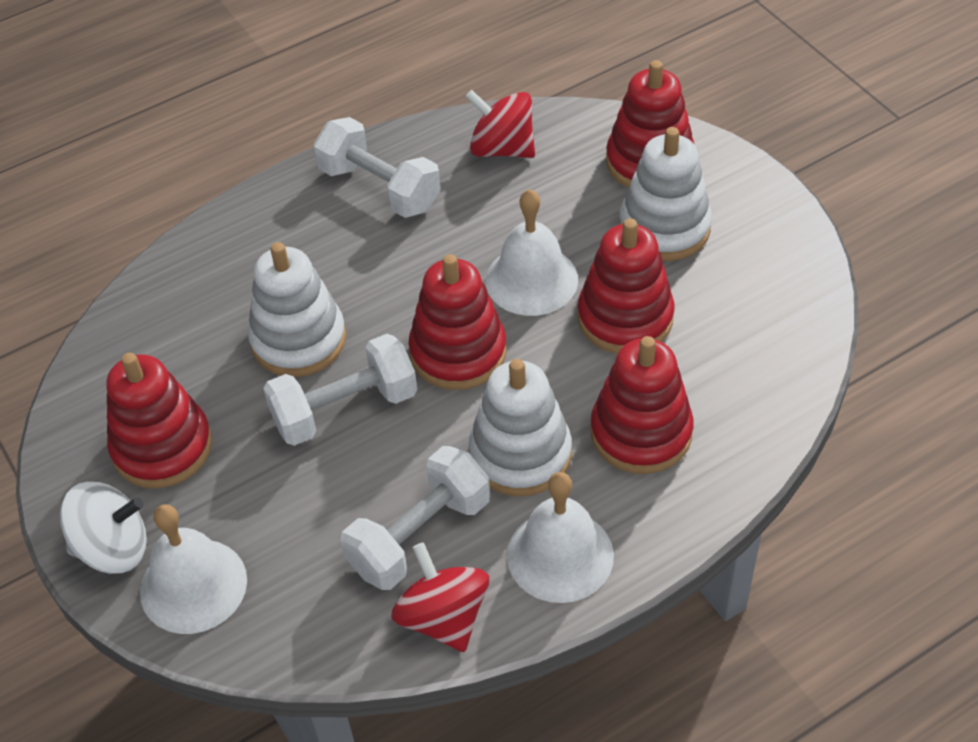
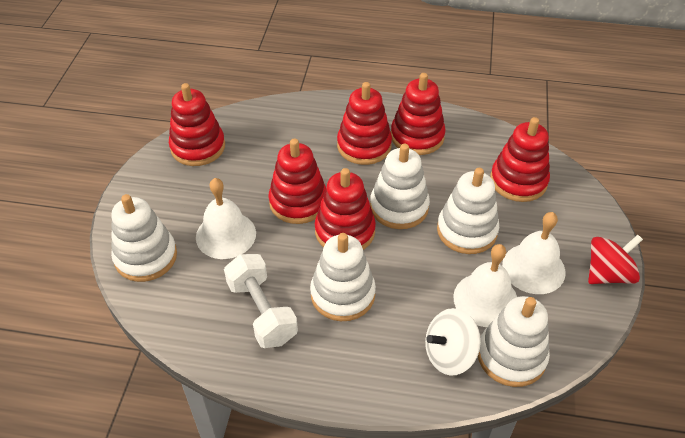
red spinning top: 2 -> 1
red stacking toy: 5 -> 6
white dumbbell: 3 -> 1
white stacking toy: 3 -> 5

